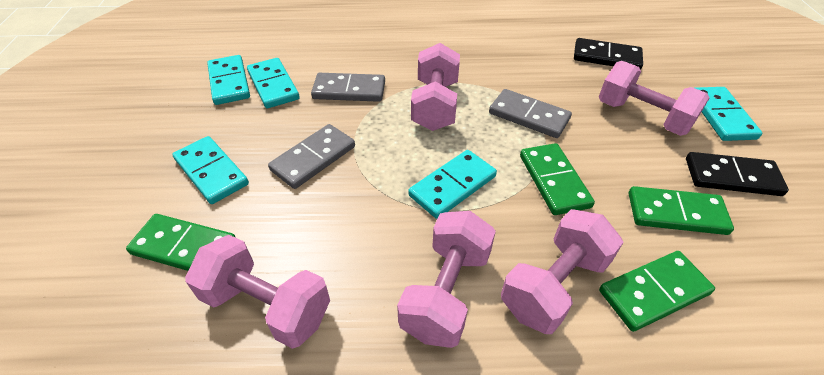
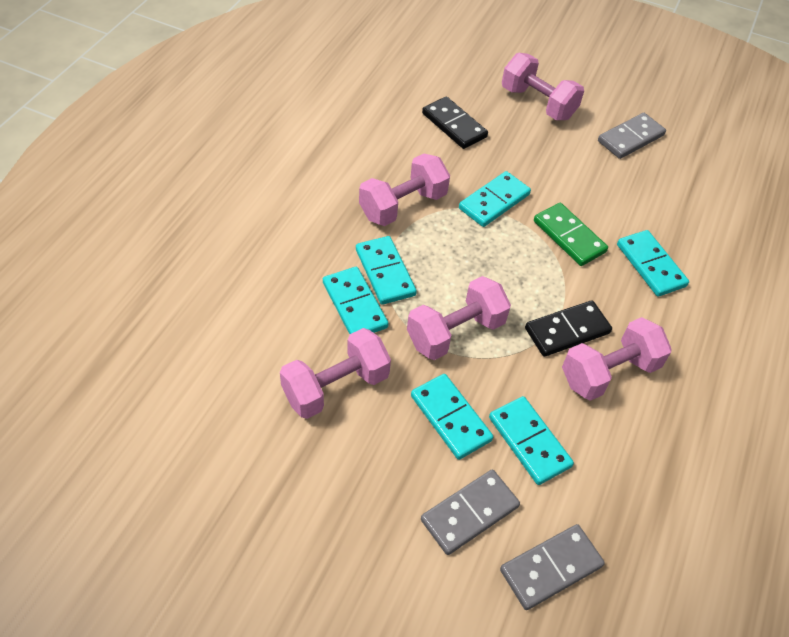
green domino: 4 -> 1
turquoise domino: 5 -> 6

